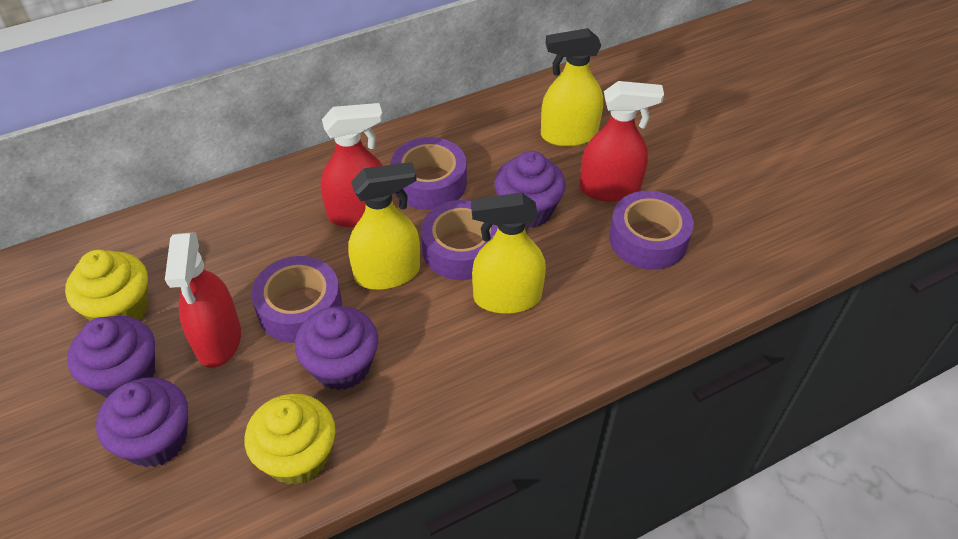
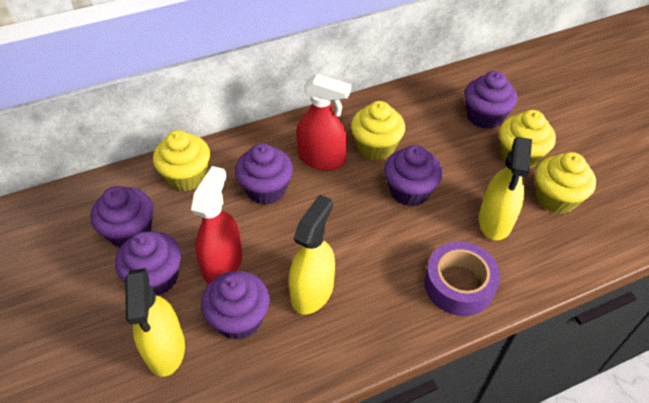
purple cupcake: 4 -> 6
purple tape: 4 -> 1
red spray bottle: 3 -> 2
yellow cupcake: 2 -> 4

